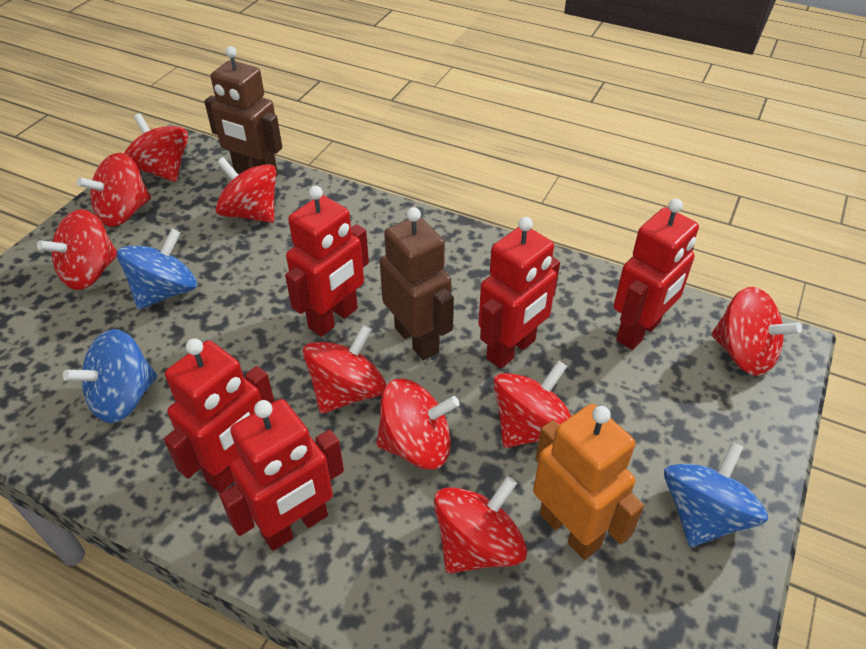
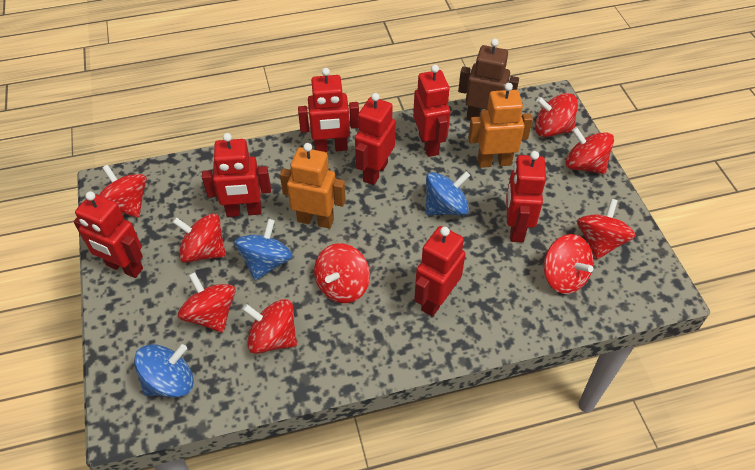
brown robot: 2 -> 1
orange robot: 1 -> 2
red robot: 5 -> 7

